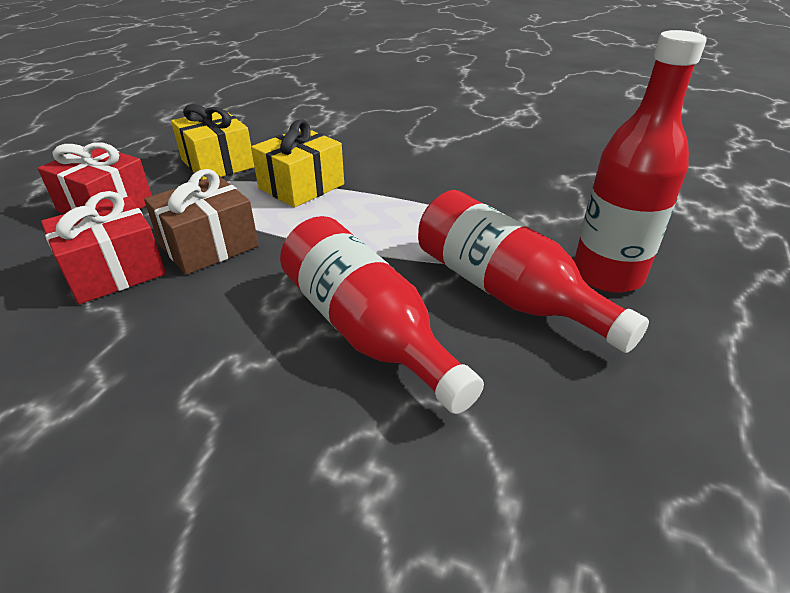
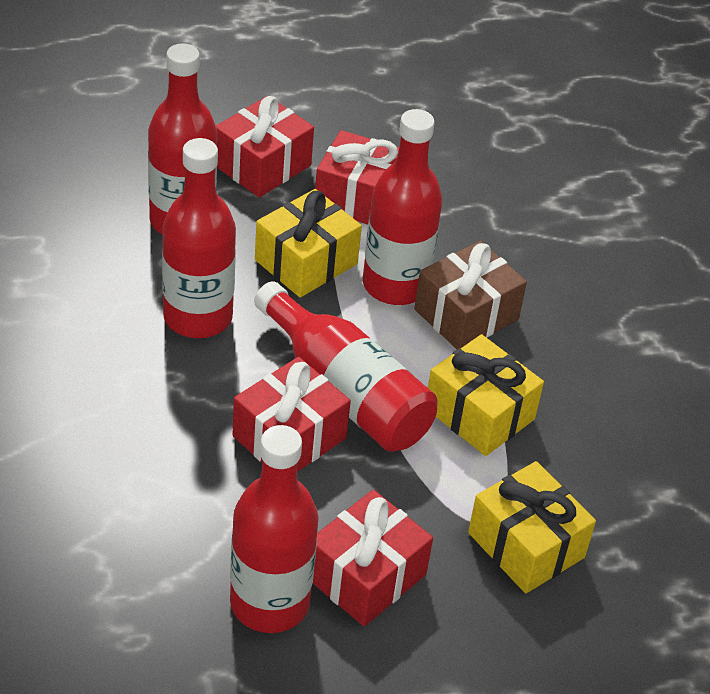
red bottle: 3 -> 5
red gift: 2 -> 4
yellow gift: 2 -> 3

